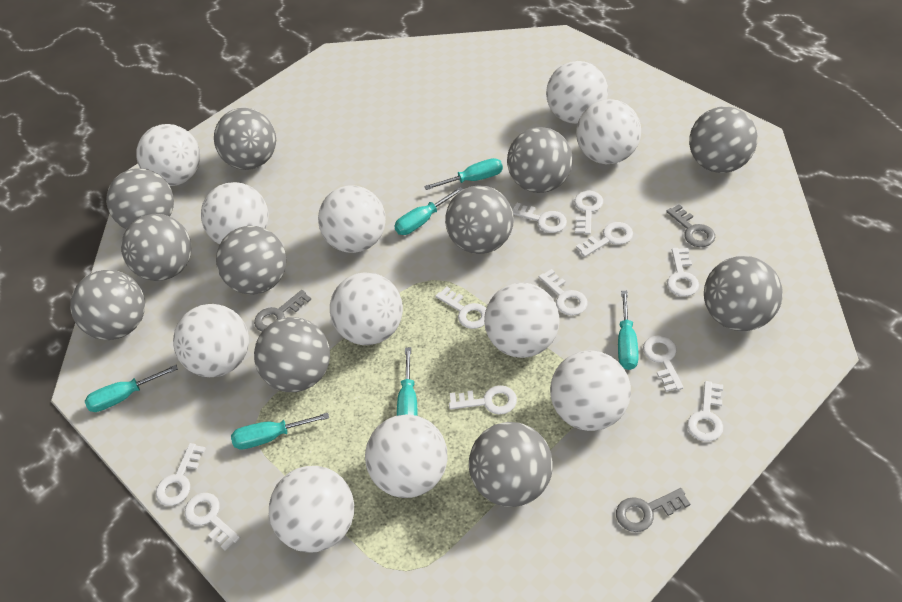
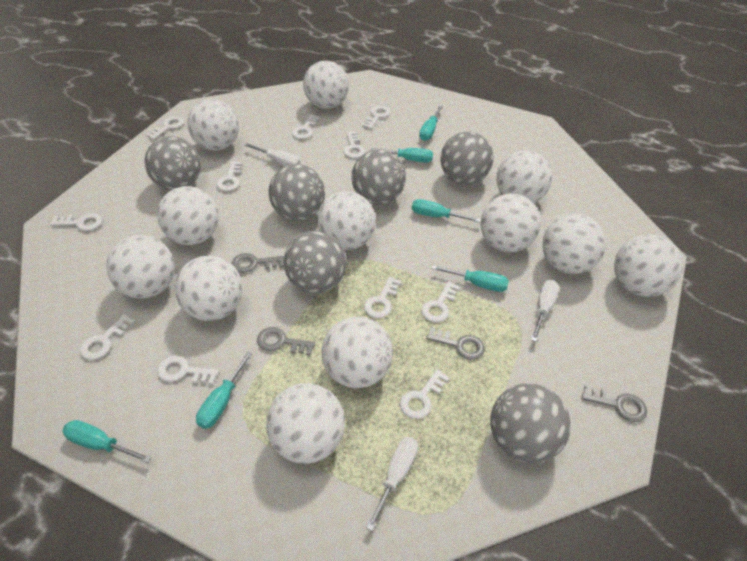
grey ball: 11 -> 6
grey key: 3 -> 4
white ball: 11 -> 12
white screwdriver: 0 -> 3

